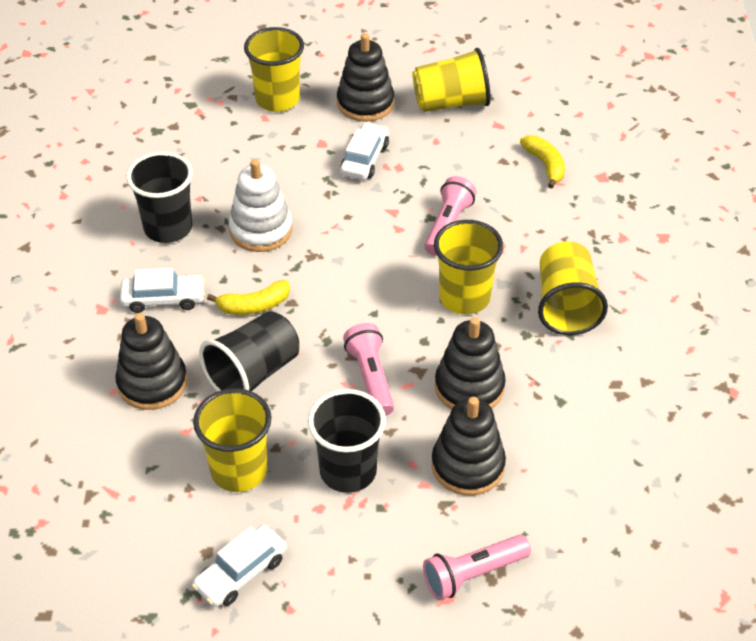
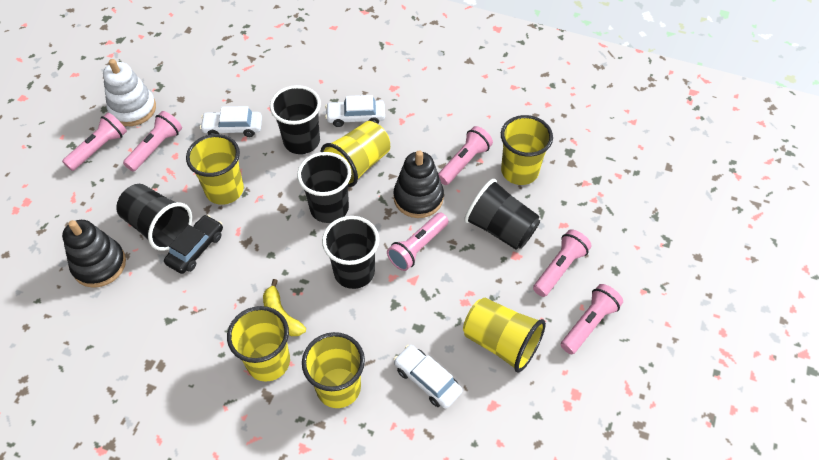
black car: 0 -> 1
black cup: 3 -> 5
black stacking toy: 4 -> 2
pink flashlight: 3 -> 6
yellow banana: 2 -> 1
yellow cup: 5 -> 6

